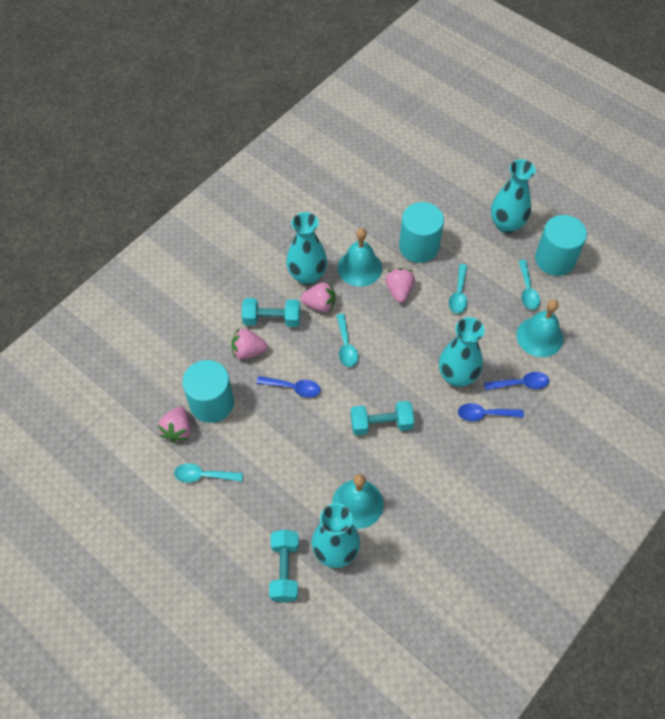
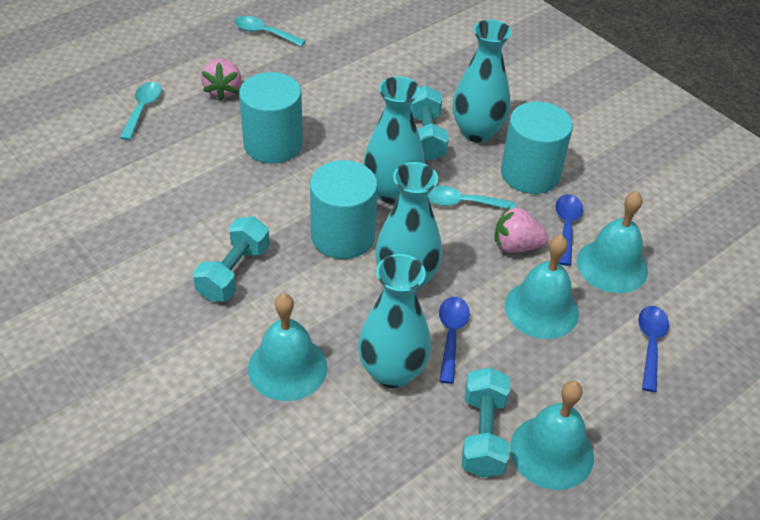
pink strawberry: 4 -> 2
turquoise bell: 3 -> 4
turquoise spoon: 4 -> 3

